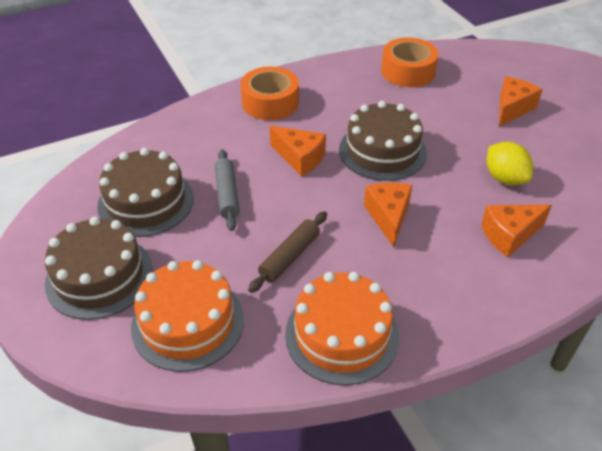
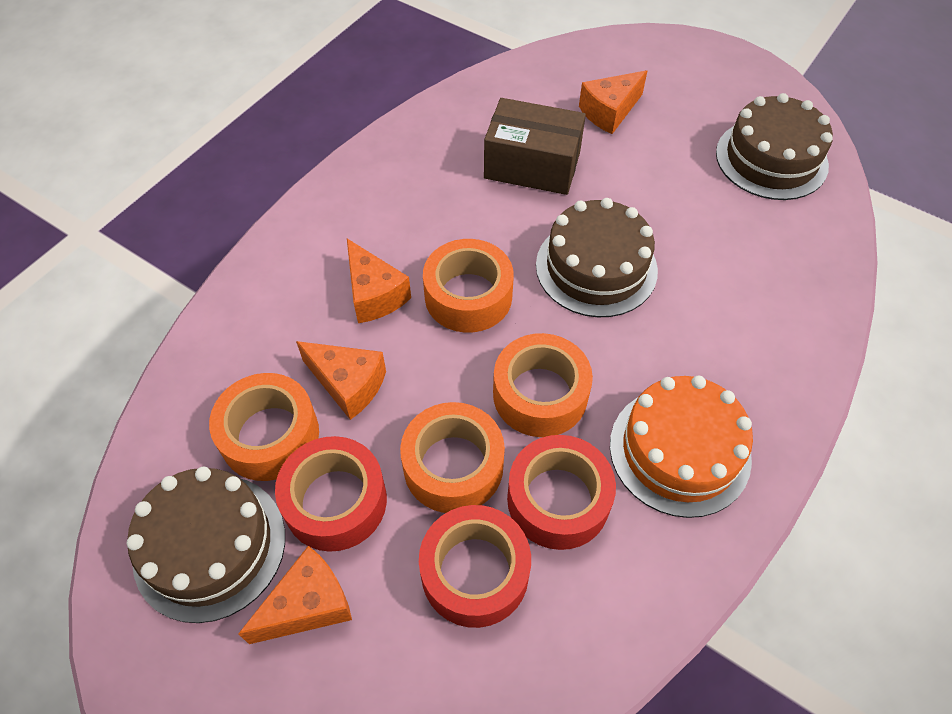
brown box: 0 -> 1
brown rolling pin: 1 -> 0
grey rolling pin: 1 -> 0
orange cake: 2 -> 1
orange tape: 2 -> 4
red tape: 0 -> 3
yellow lemon: 1 -> 0

